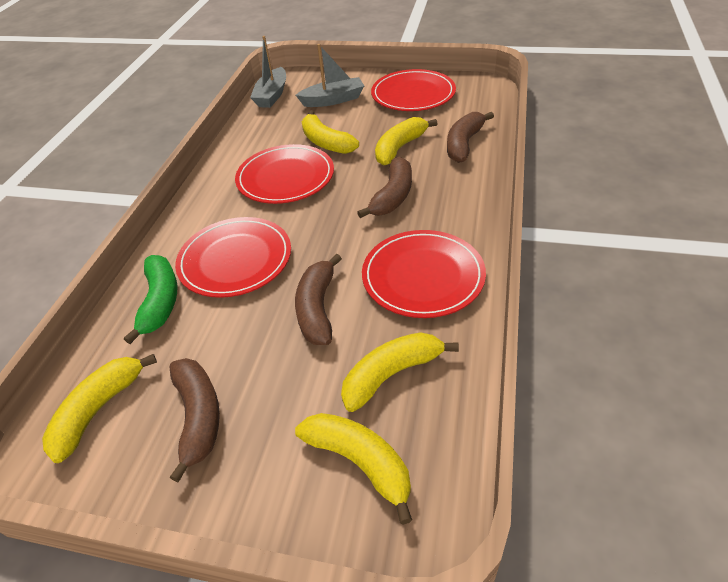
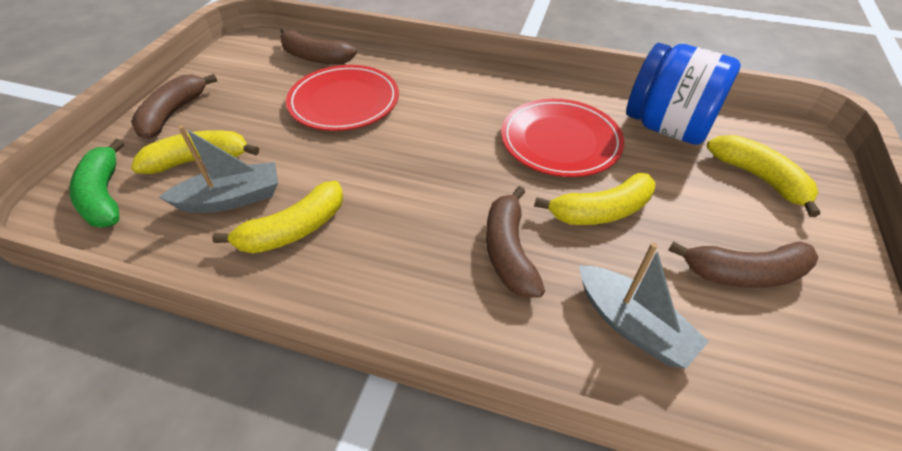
blue jar: 0 -> 1
red plate: 4 -> 2
yellow banana: 5 -> 4

